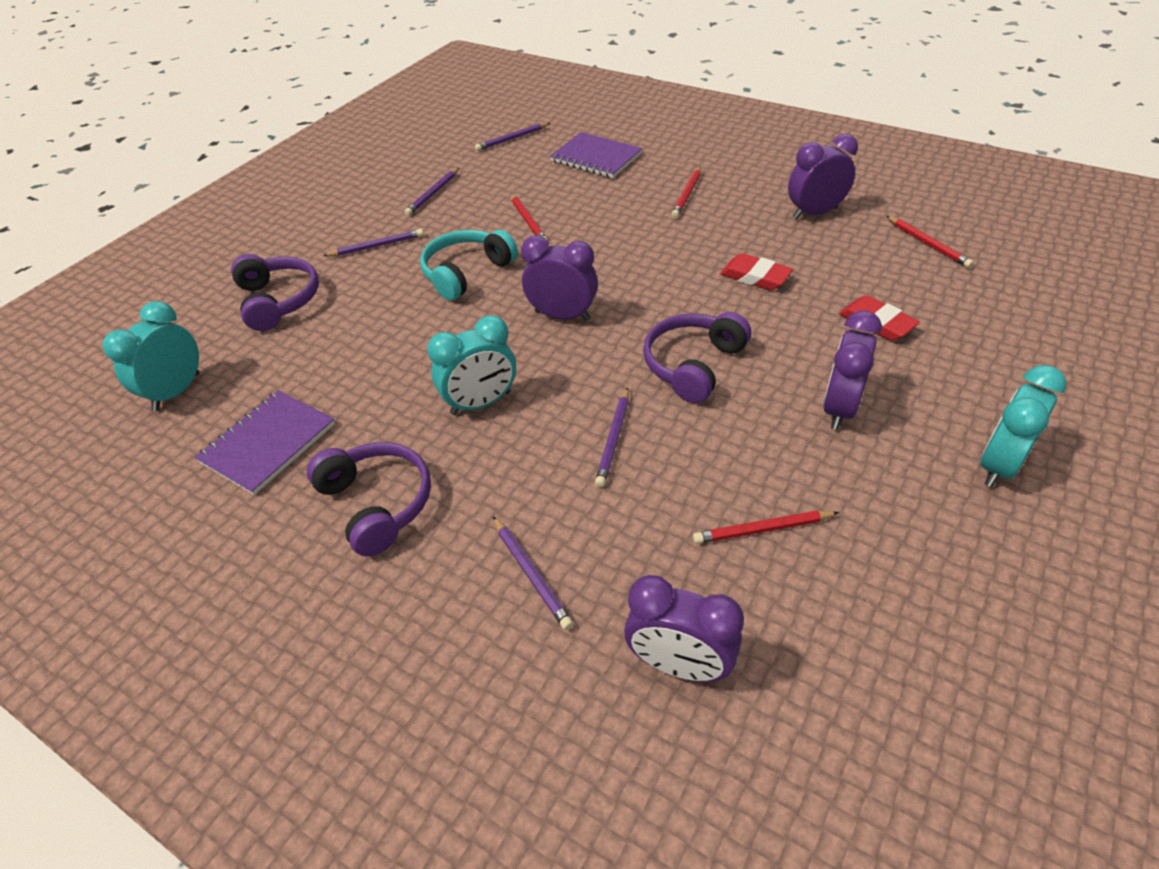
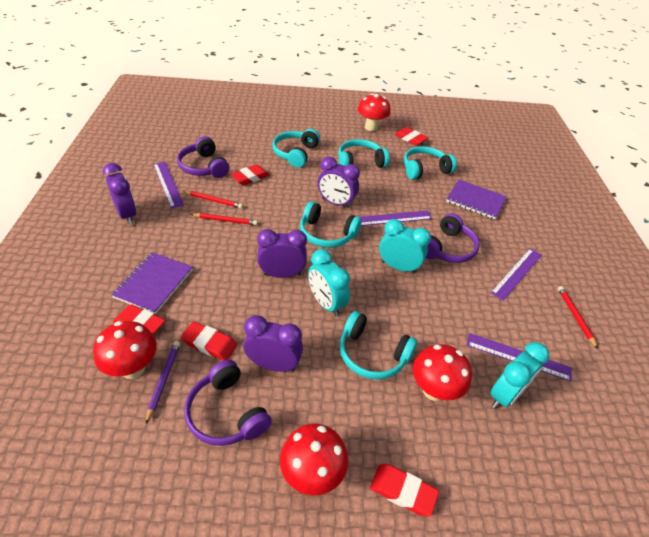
purple pencil: 5 -> 1
purple ruler: 0 -> 4
red eraser: 2 -> 5
red mushroom: 0 -> 4
red pencil: 4 -> 3
turquoise headphones: 1 -> 5

